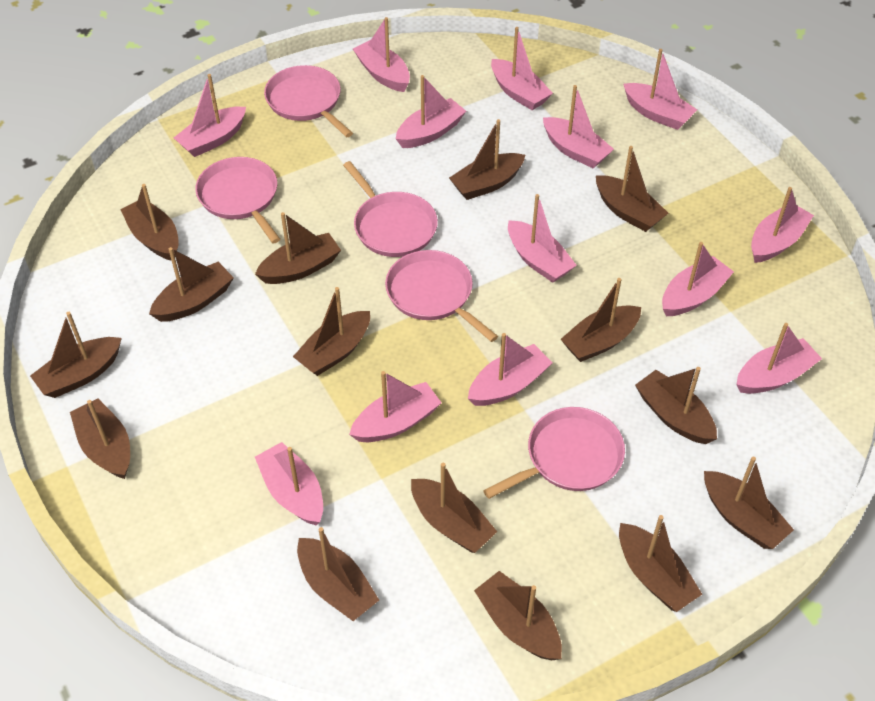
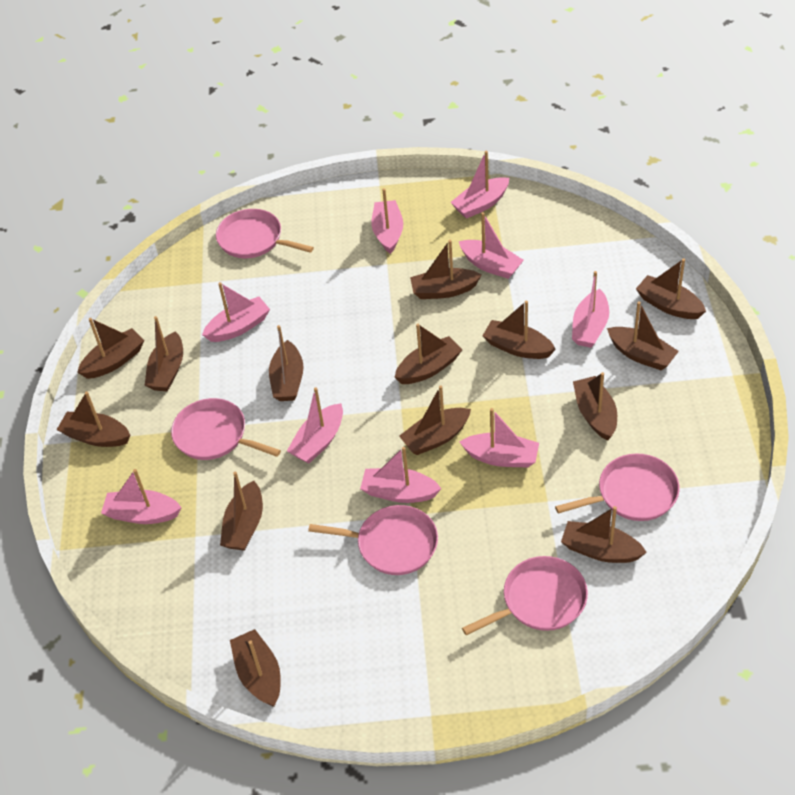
brown boat: 15 -> 14
pink boat: 13 -> 9

